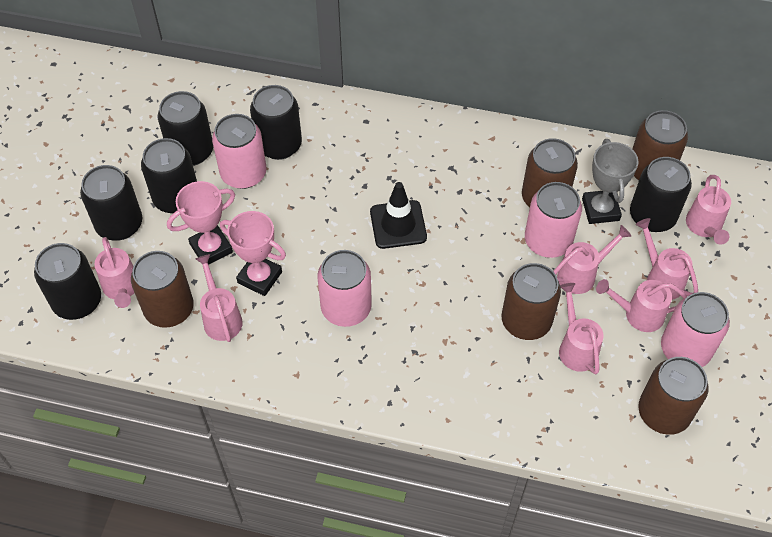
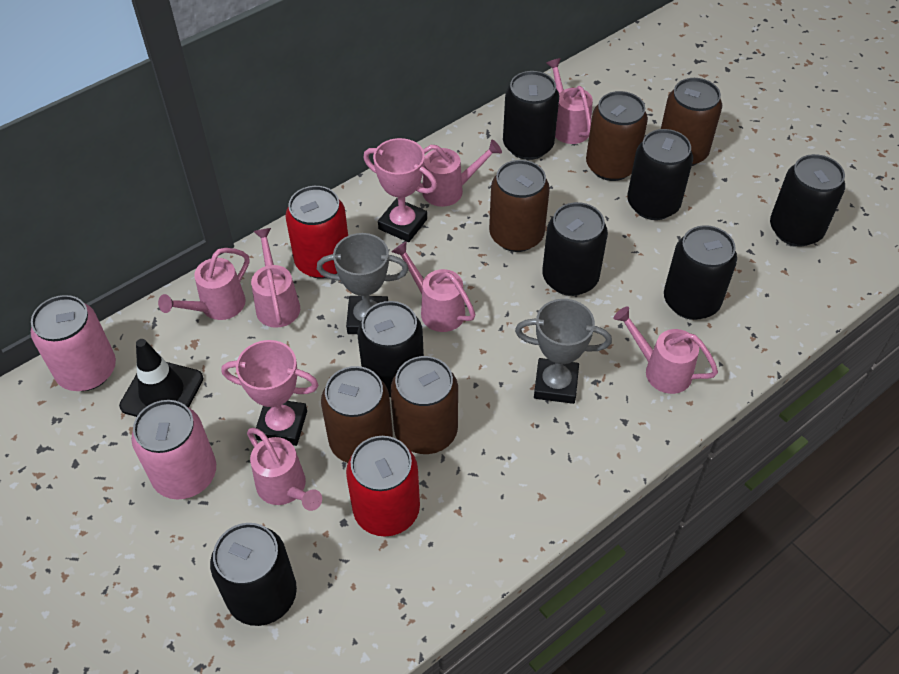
black can: 6 -> 7
grey trophy: 1 -> 2
pink can: 4 -> 2
red can: 0 -> 2

